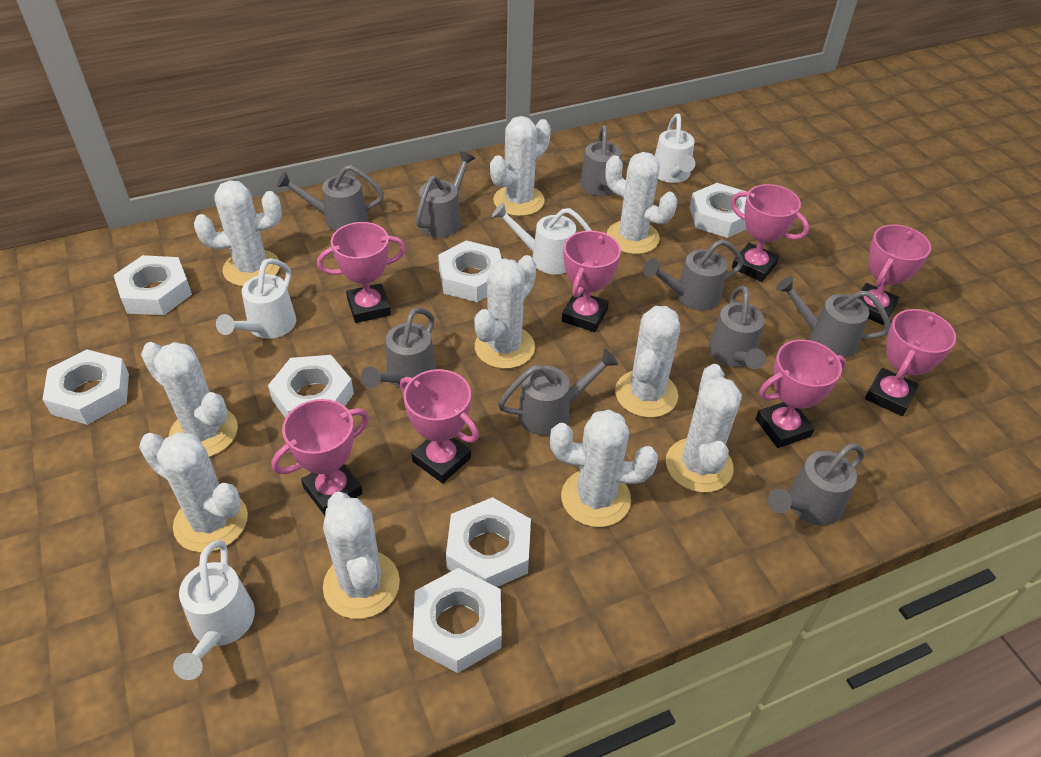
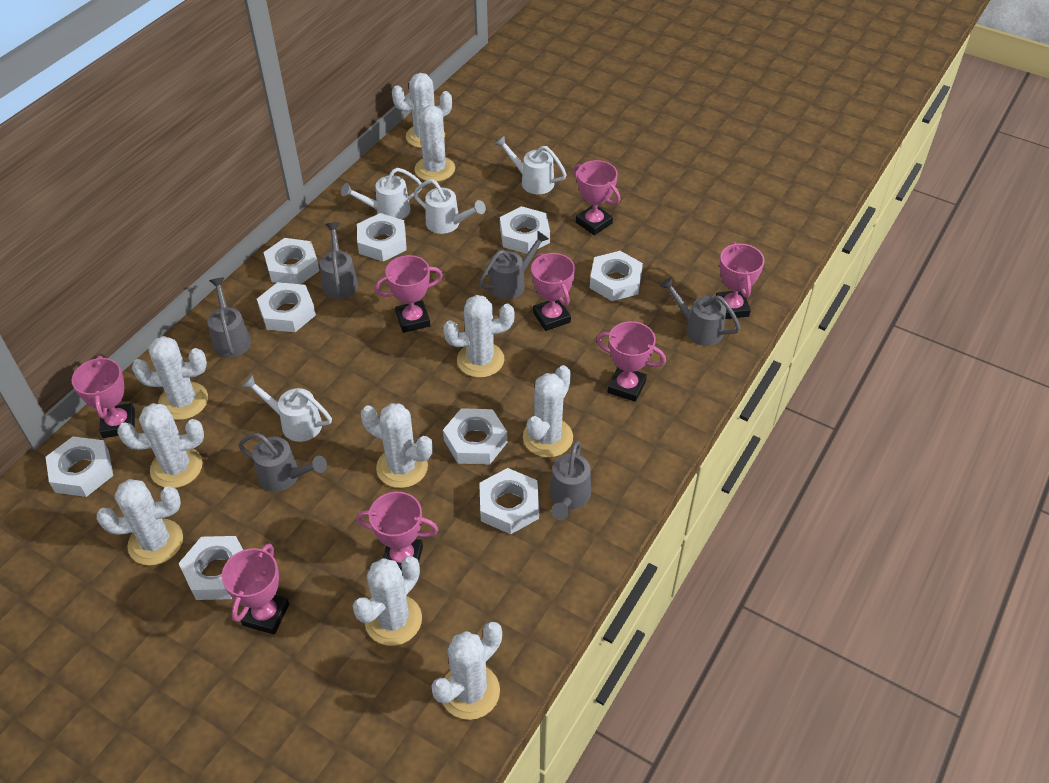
grey watering can: 9 -> 6
white nut: 7 -> 9

